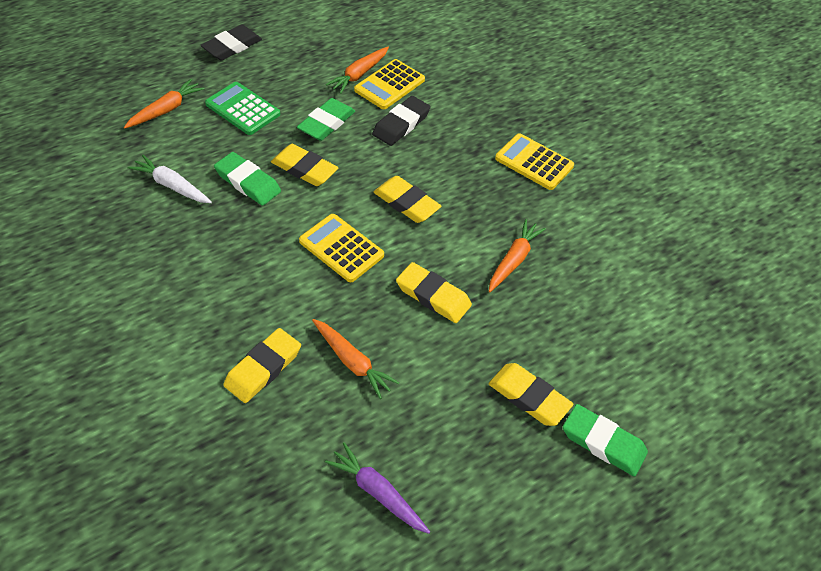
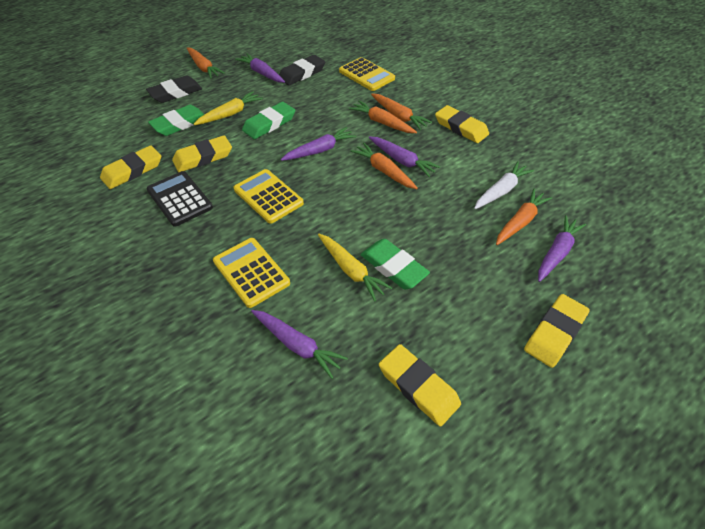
black calculator: 0 -> 1
green calculator: 1 -> 0
orange carrot: 4 -> 5
purple carrot: 1 -> 5
yellow carrot: 0 -> 2

